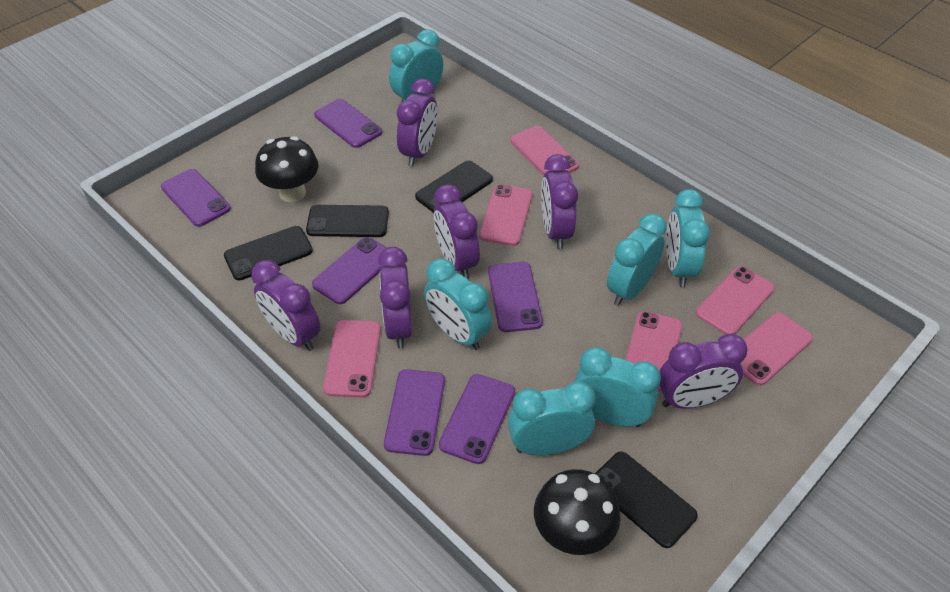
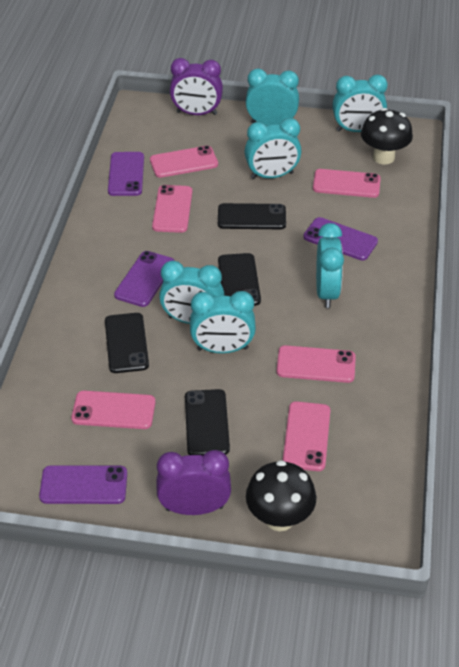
purple clock: 6 -> 2
purple phone: 6 -> 4

